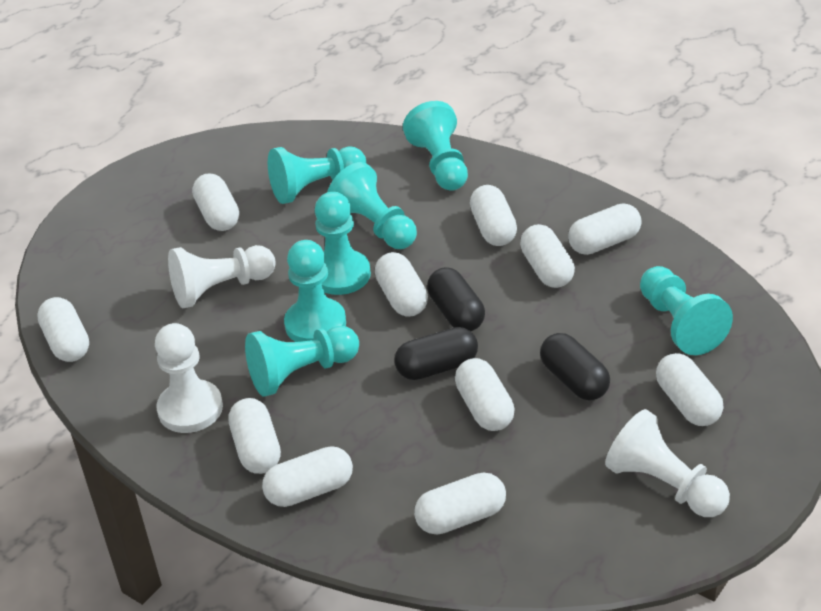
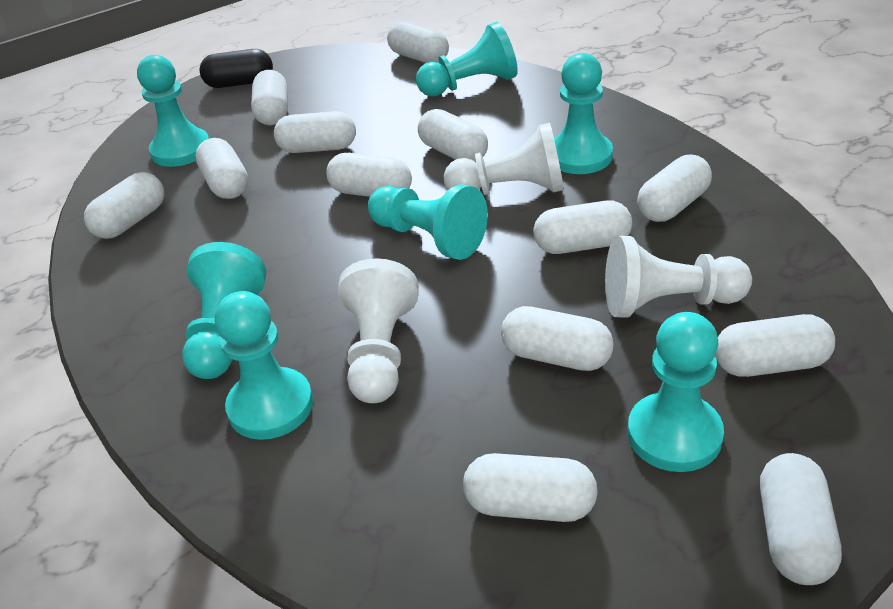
black capsule: 3 -> 1
white capsule: 11 -> 13

